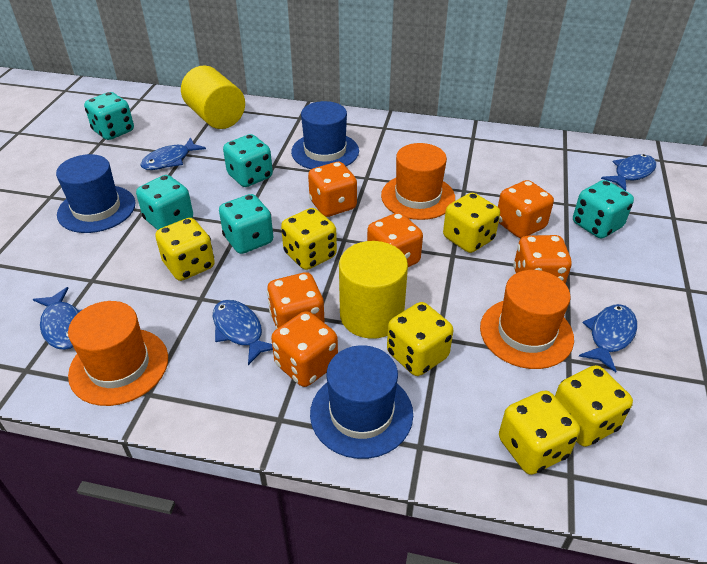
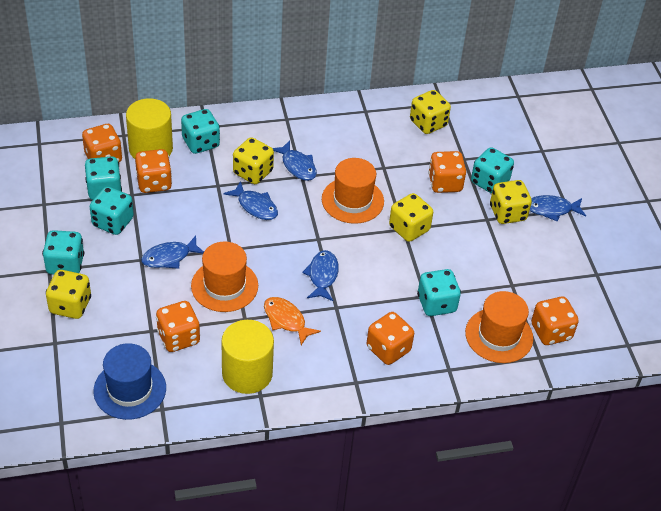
blue hat: 3 -> 1
orange fish: 0 -> 1
turquoise dice: 5 -> 6
yellow dice: 6 -> 5

